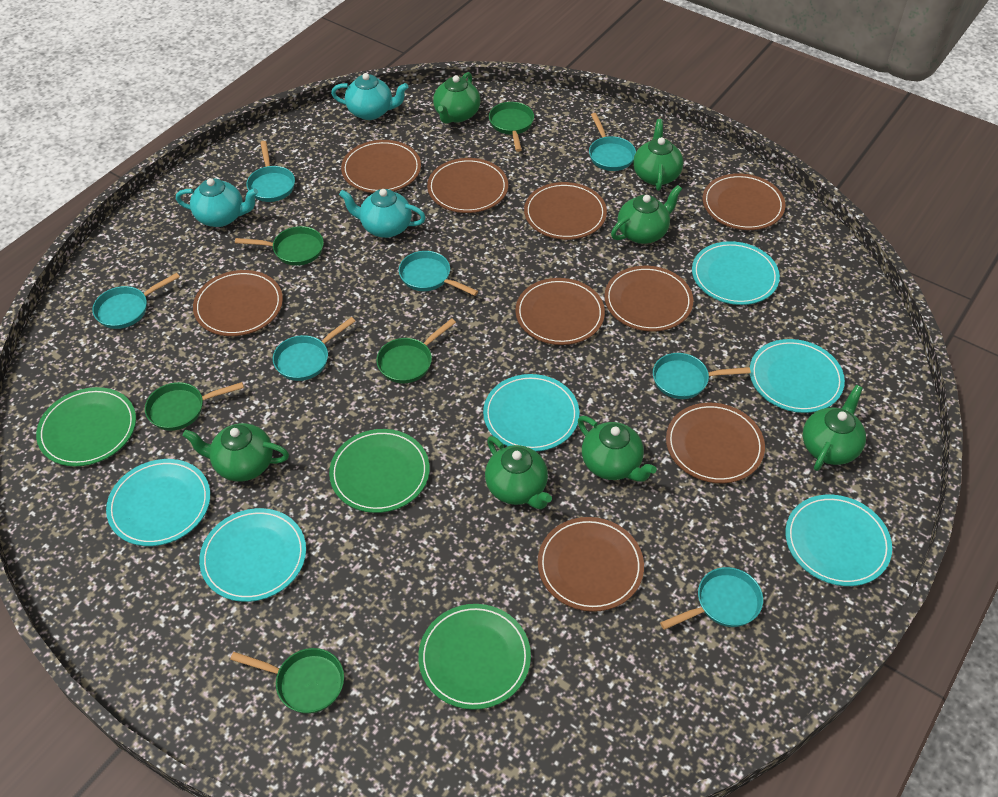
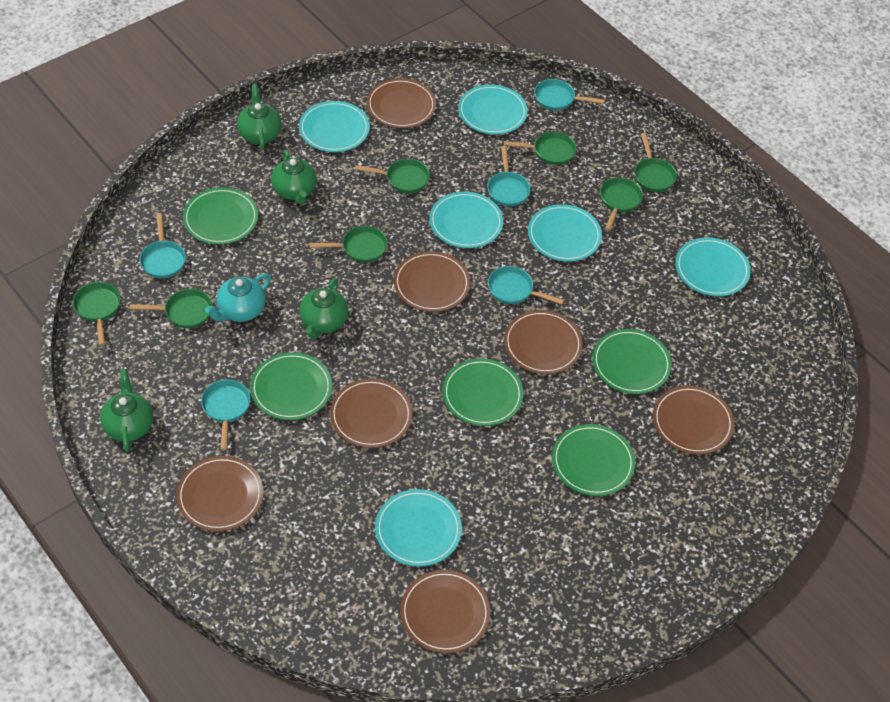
brown plate: 9 -> 7
green pan: 5 -> 7
green plate: 3 -> 5
green teapot: 7 -> 4
turquoise pan: 7 -> 5
turquoise teapot: 3 -> 1

